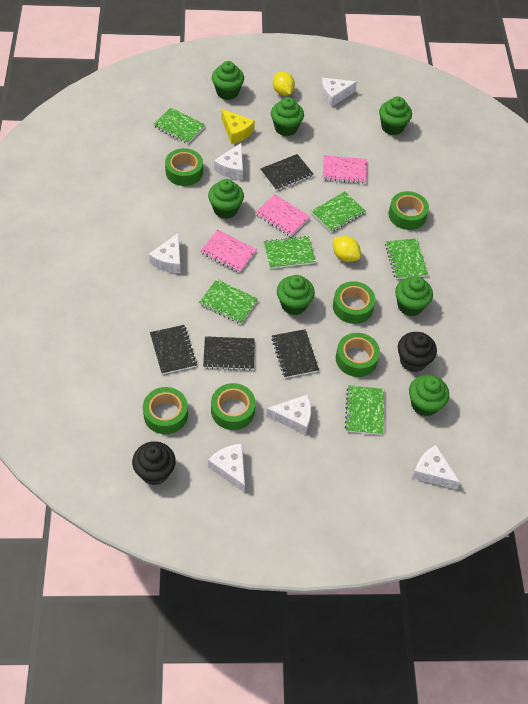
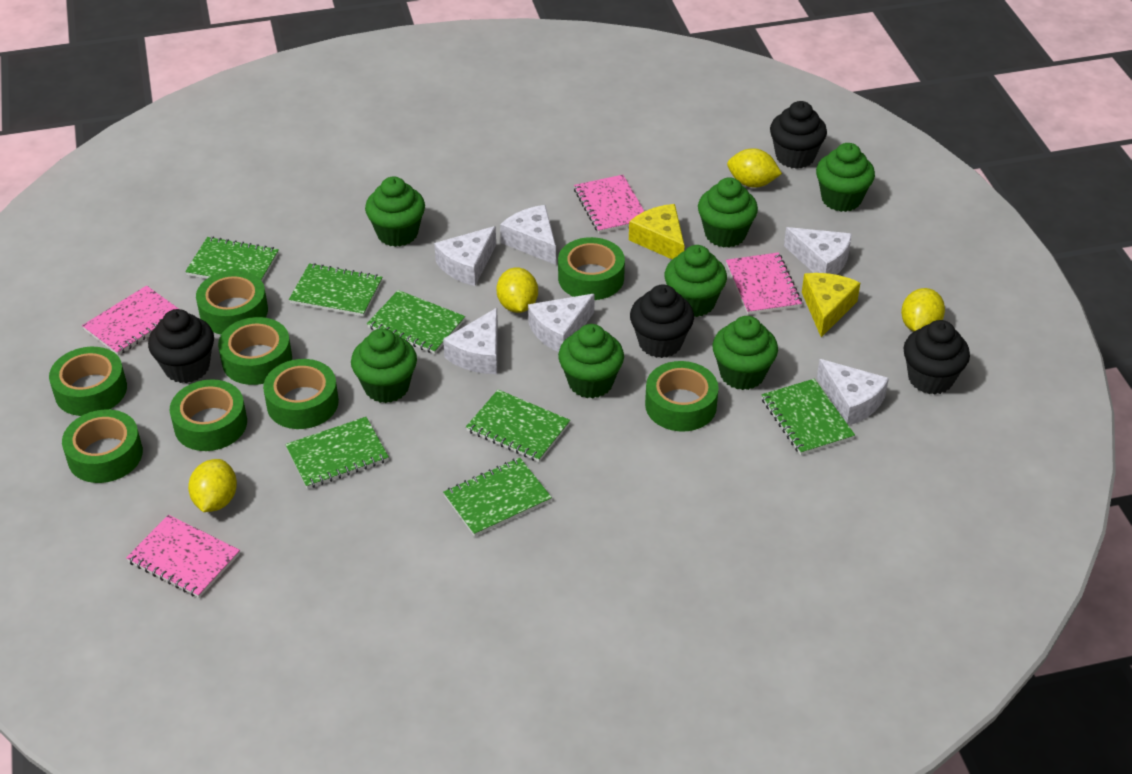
black cupcake: 2 -> 4
black notebook: 4 -> 0
green notebook: 6 -> 7
green tape: 6 -> 8
pink notebook: 3 -> 4
yellow cheese: 1 -> 2
yellow lemon: 2 -> 4

